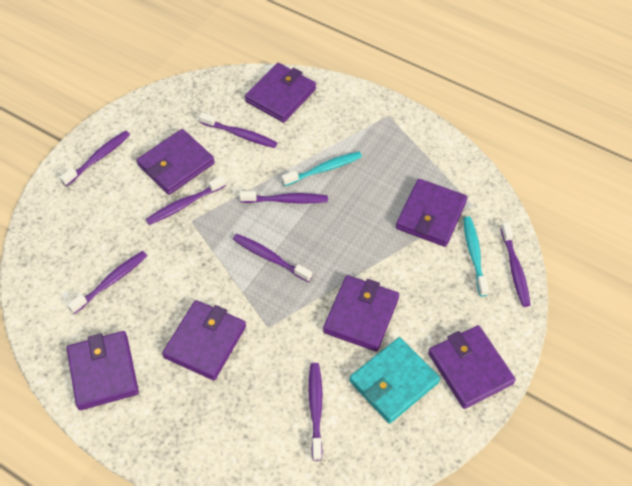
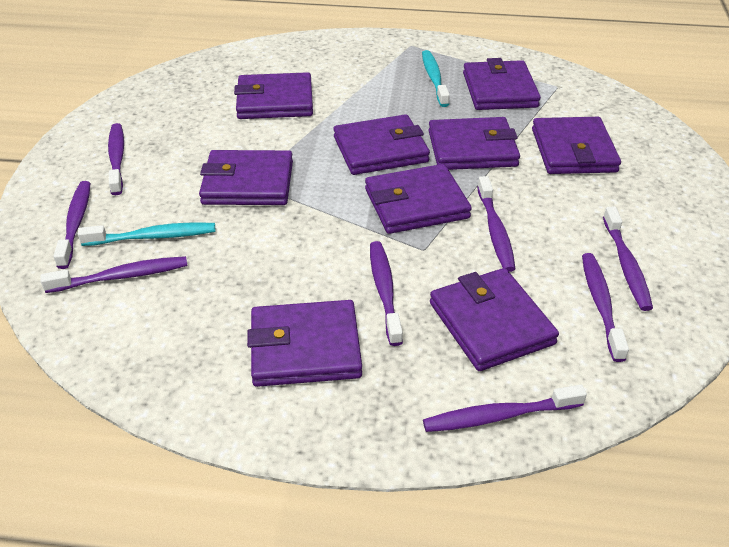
purple wallet: 7 -> 9
turquoise wallet: 1 -> 0

